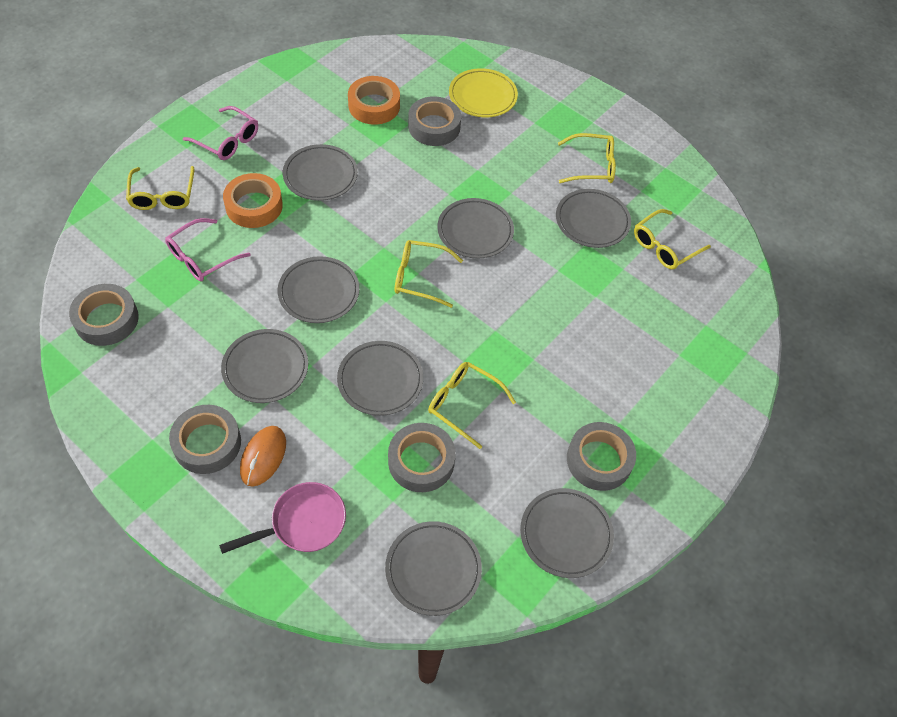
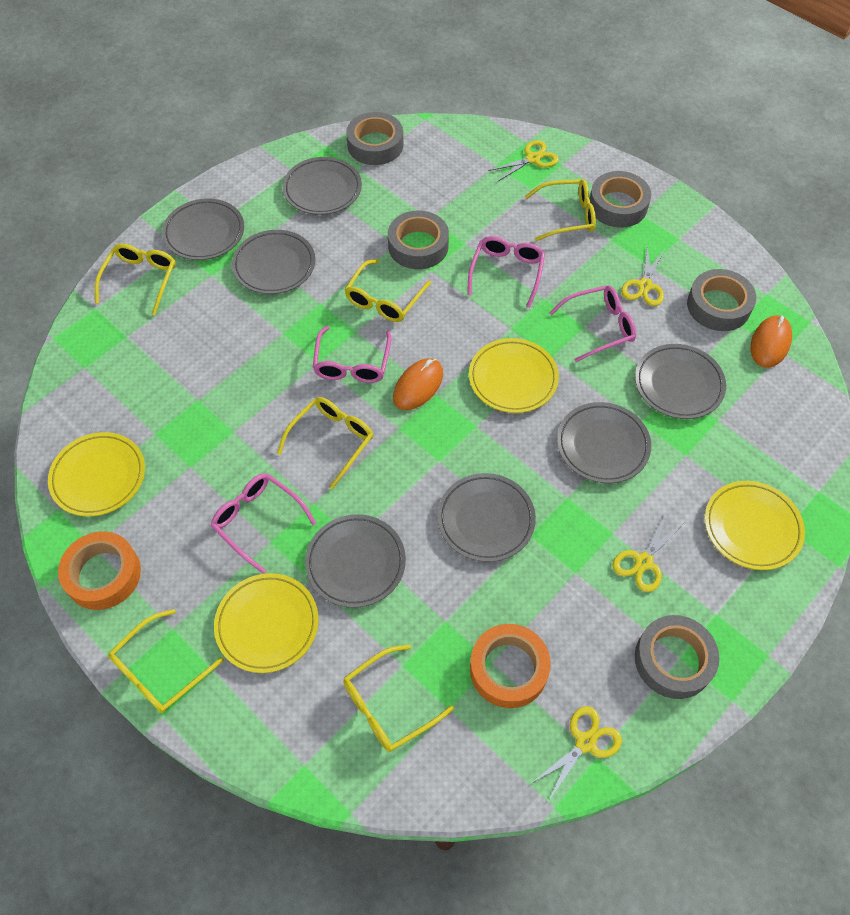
grey plate: 8 -> 7
orange mouse: 1 -> 2
pink glasses: 2 -> 4
pink pan: 1 -> 0
yellow glasses: 5 -> 6
yellow plate: 1 -> 4
yellow scissors: 0 -> 4

